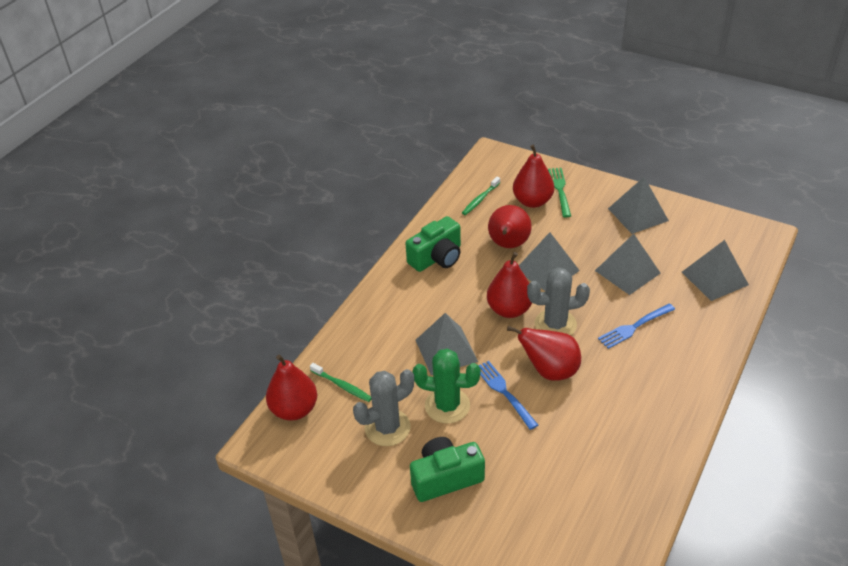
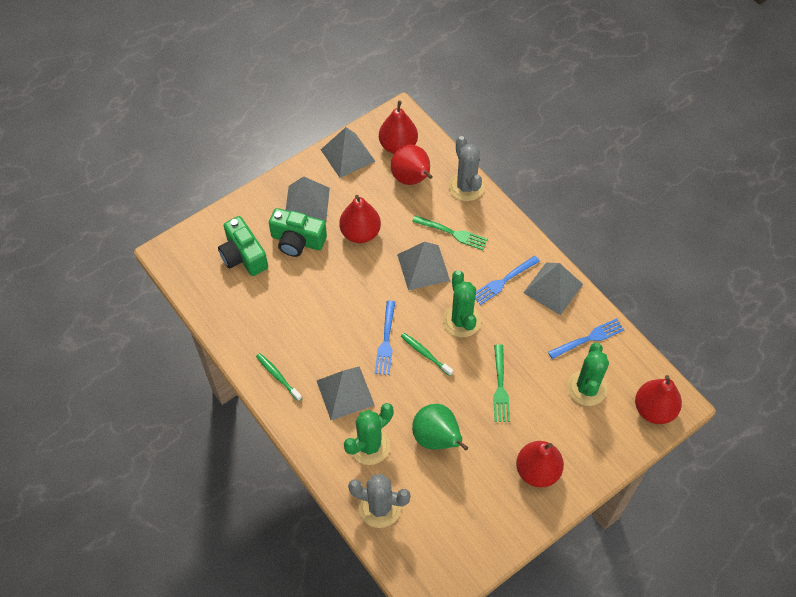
blue fork: 2 -> 3
green cactus: 1 -> 3
green fork: 1 -> 2
green pear: 0 -> 1

